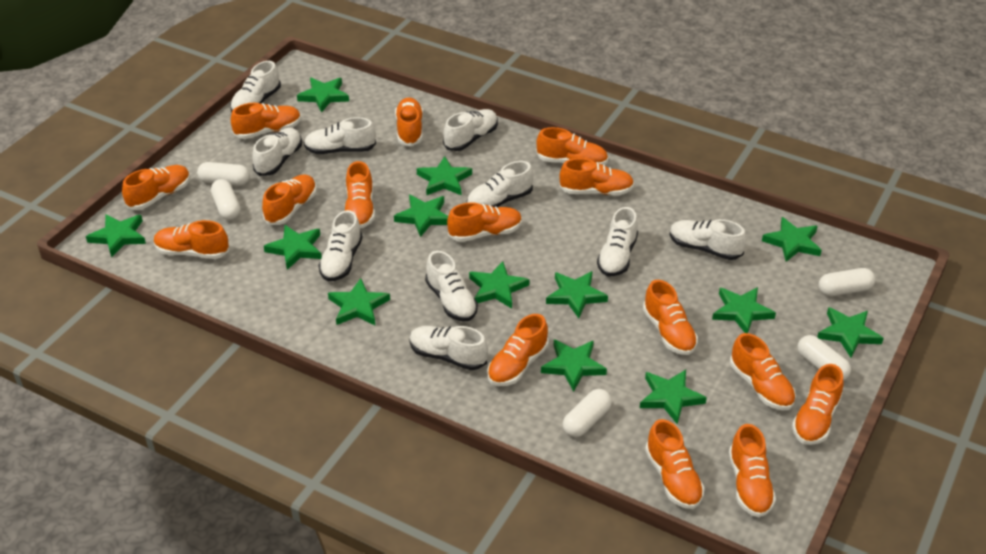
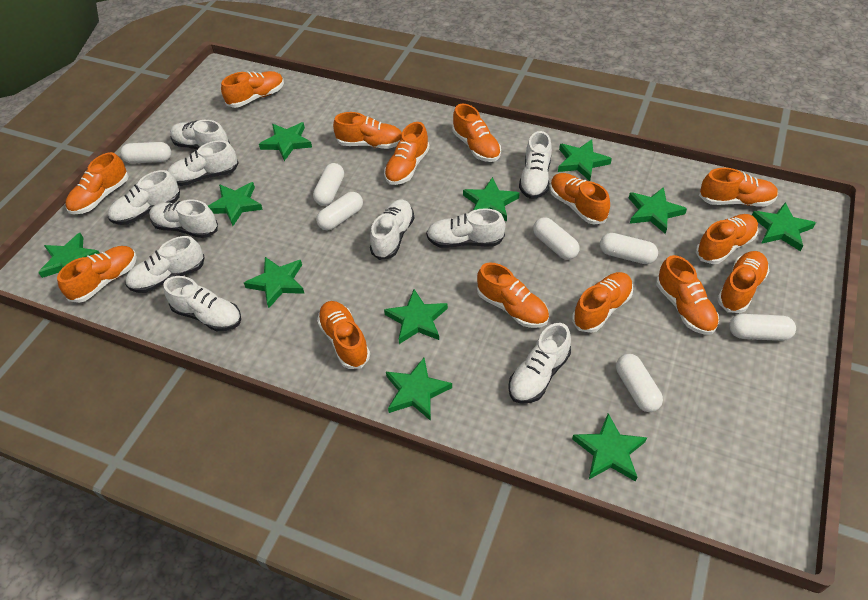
green star: 13 -> 11
orange shoe: 15 -> 14
white capsule: 5 -> 7

